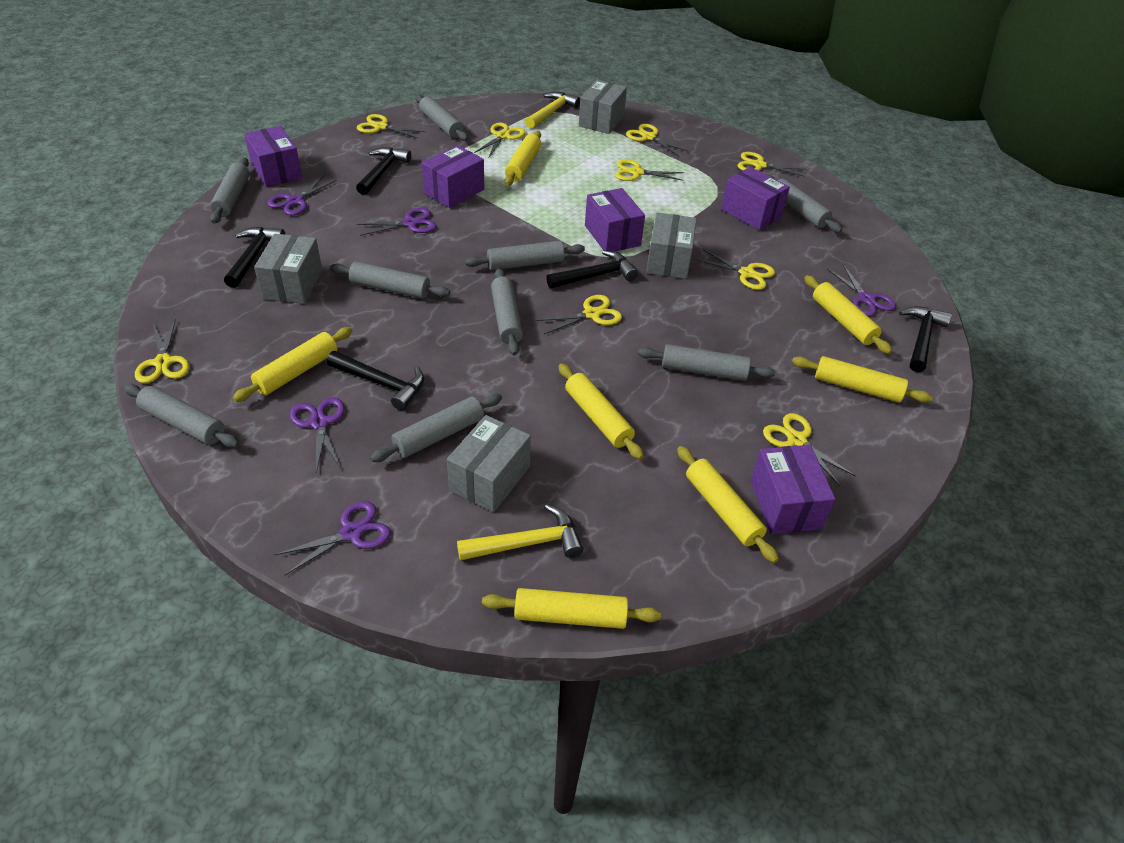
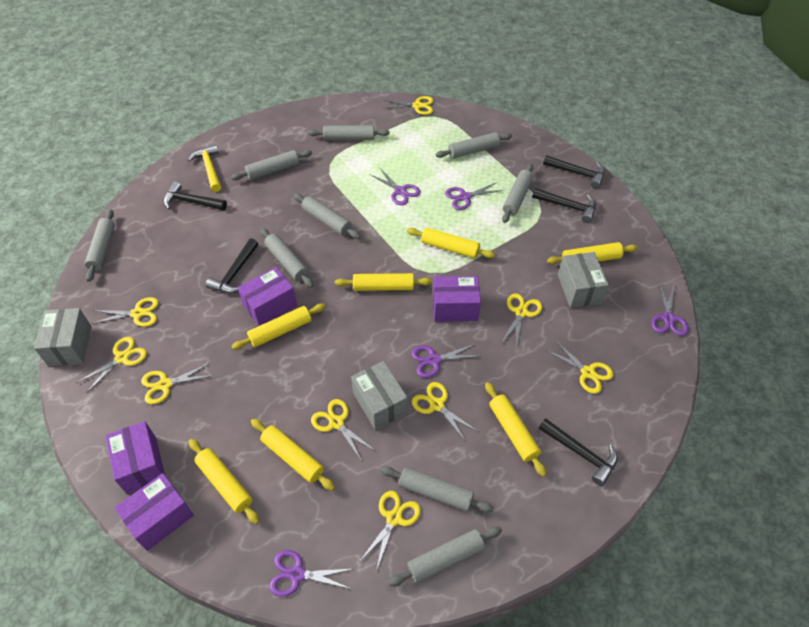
grey box: 4 -> 3
purple box: 5 -> 4
yellow hammer: 2 -> 1

